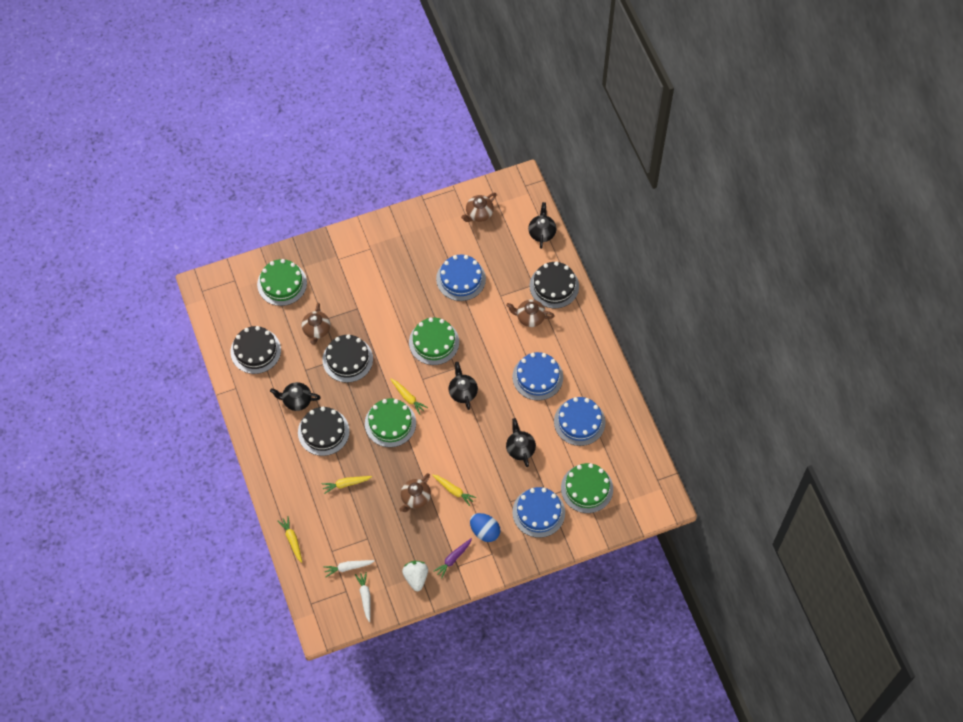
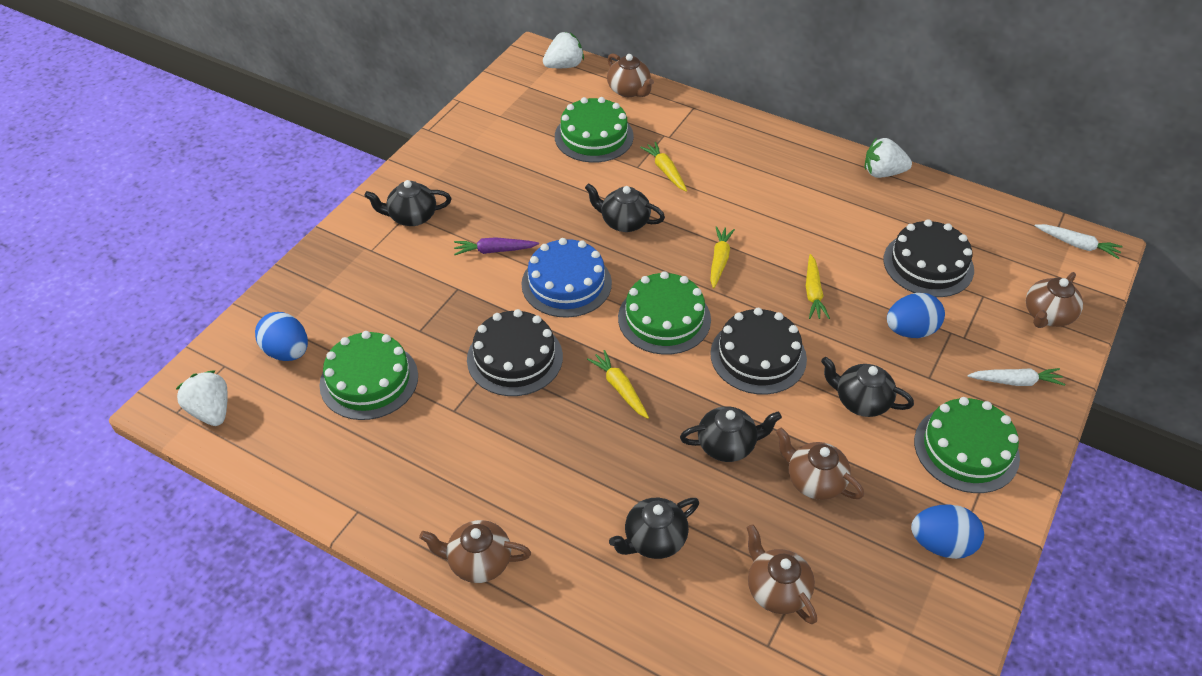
black cake: 4 -> 3
black teapot: 4 -> 5
blue cake: 4 -> 1
blue egg: 1 -> 3
brown teapot: 4 -> 5
white strawberry: 1 -> 3

